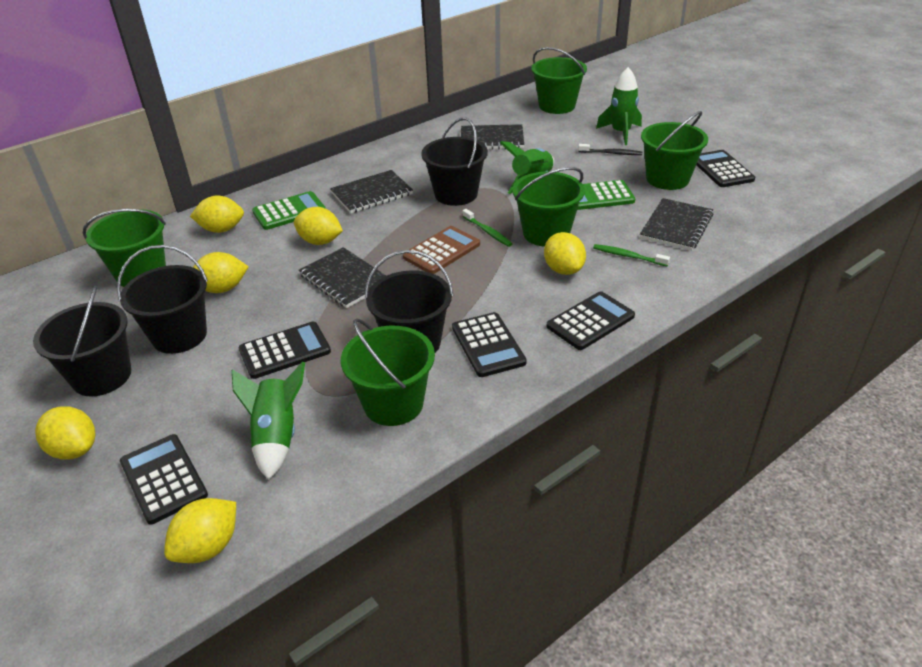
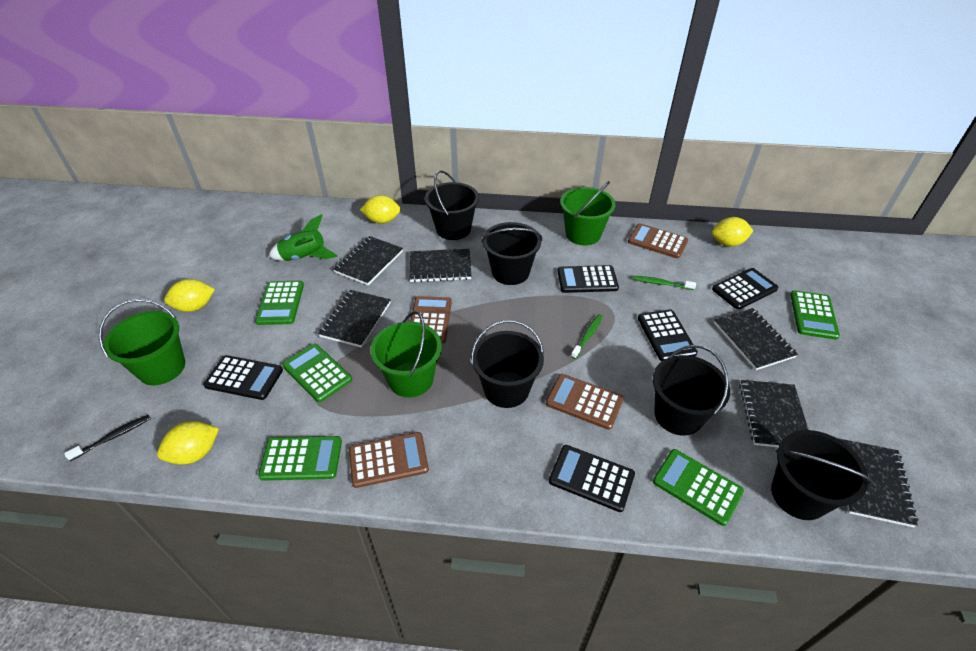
black bucket: 4 -> 5
black notebook: 4 -> 6
brown calculator: 1 -> 4
green bucket: 5 -> 3
green calculator: 2 -> 5
green rocket: 3 -> 1
yellow lemon: 6 -> 4

